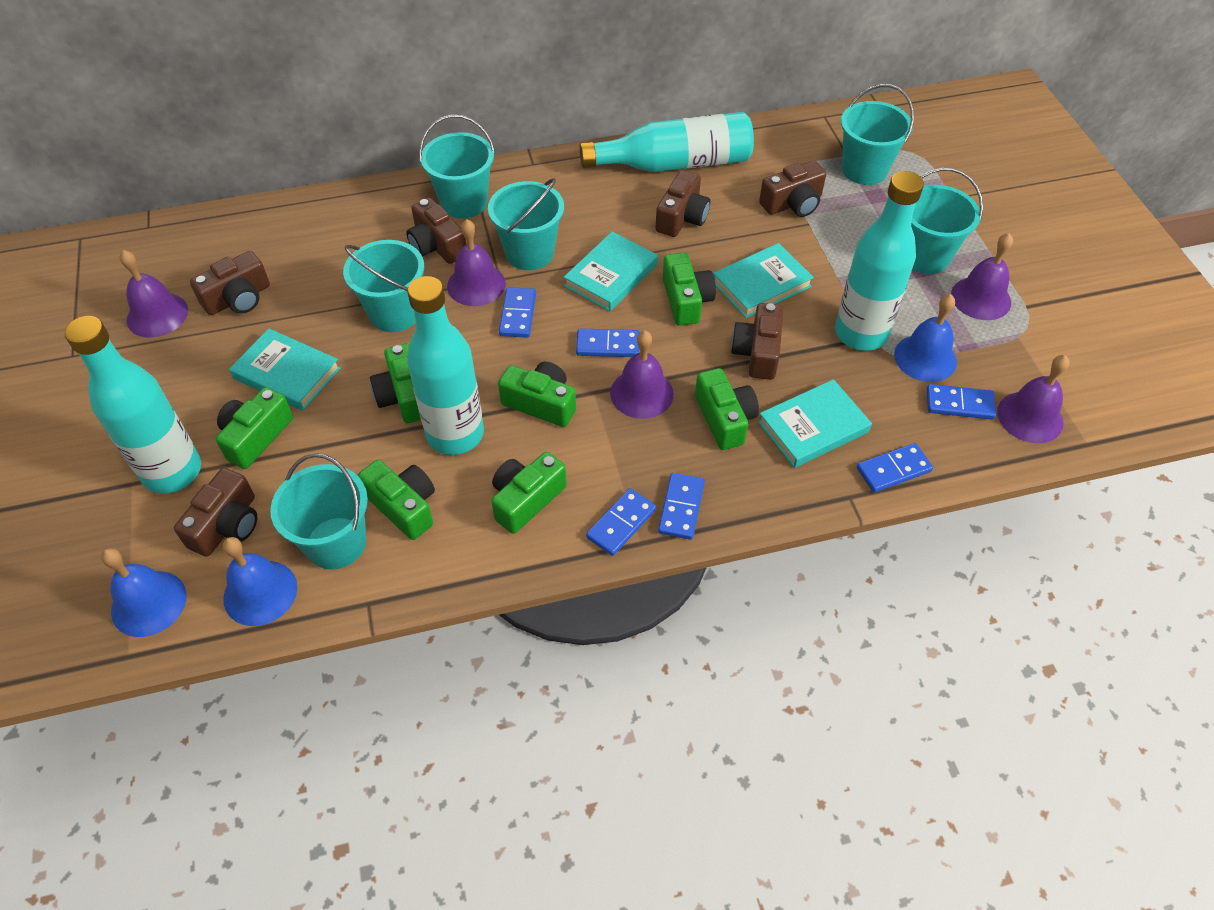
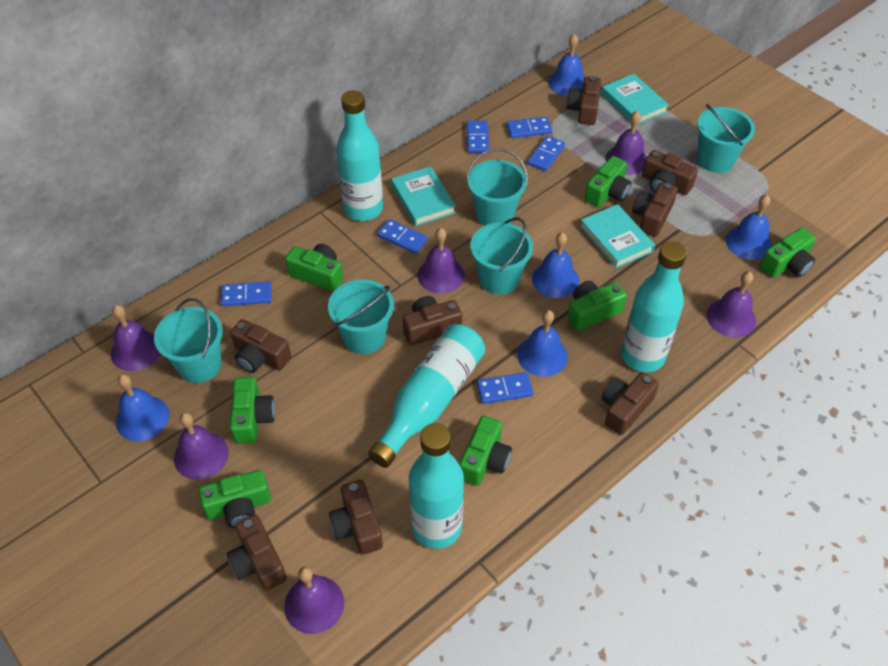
blue bell: 3 -> 5
brown camera: 6 -> 8
purple bell: 5 -> 6
turquoise book: 4 -> 3
turquoise bucket: 6 -> 5

